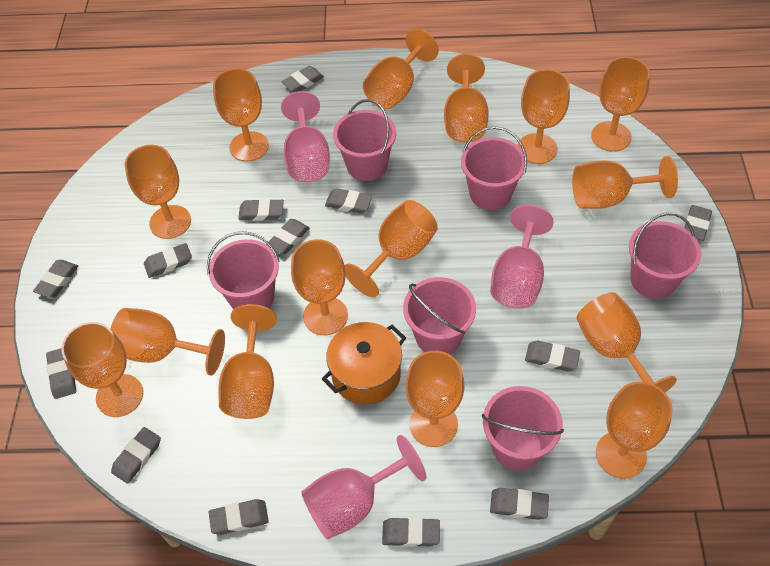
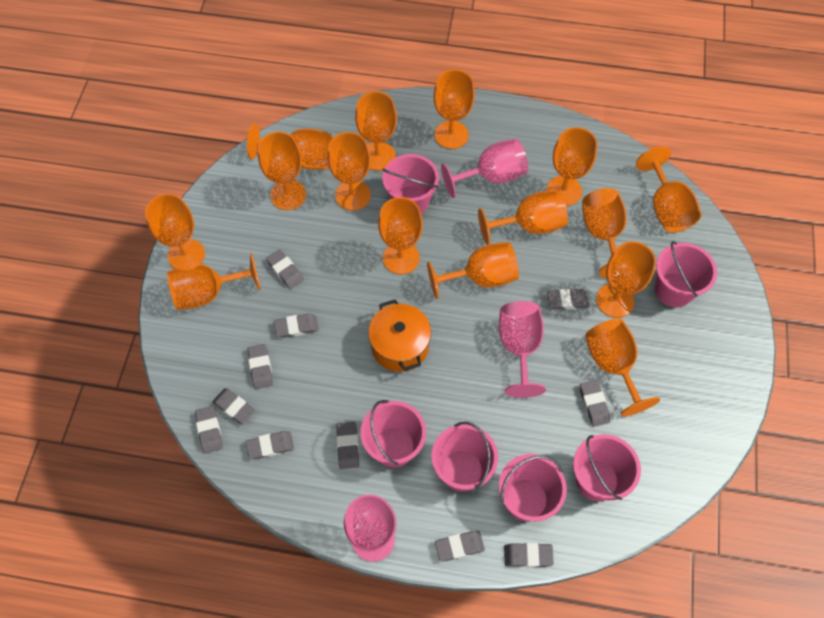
grey eraser: 13 -> 11

